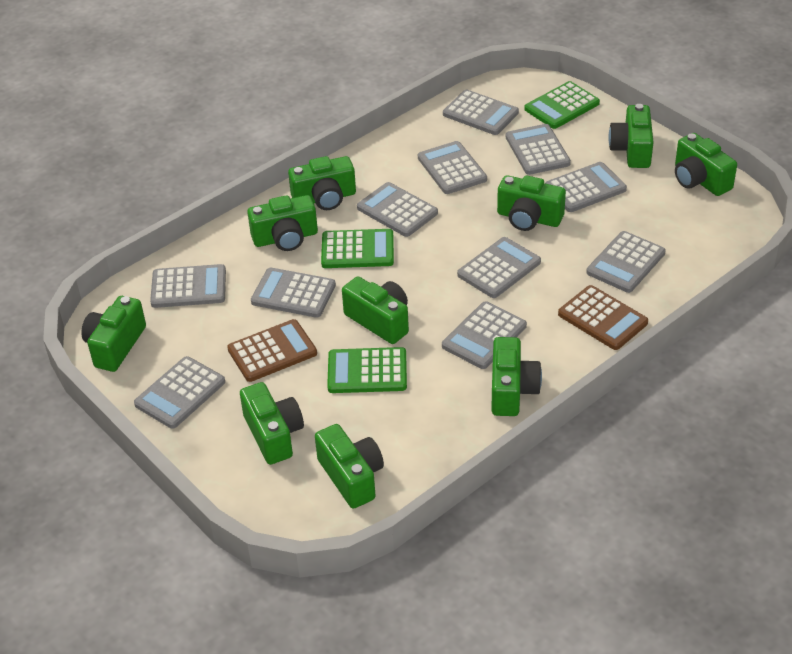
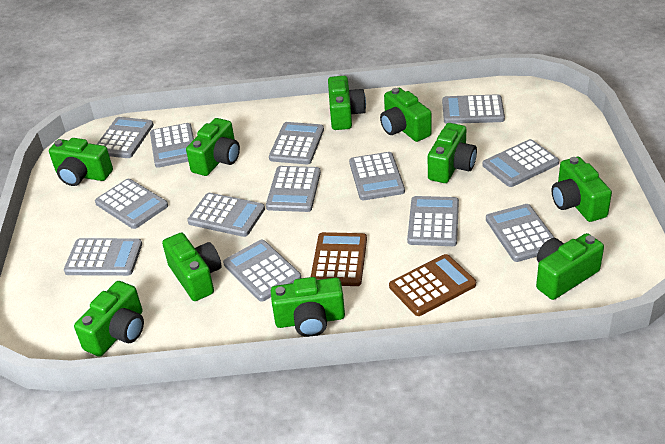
green calculator: 3 -> 0
grey calculator: 11 -> 13

